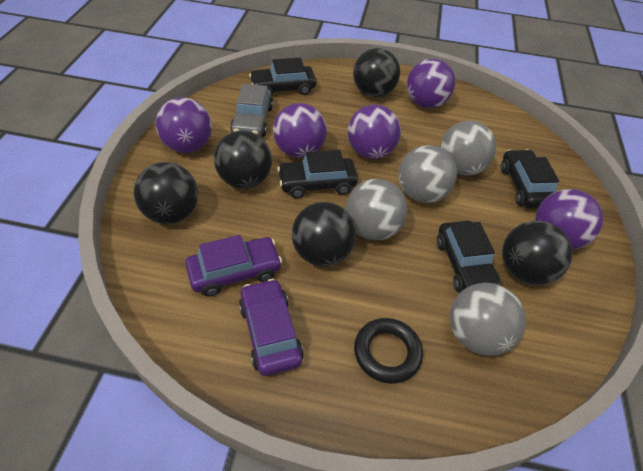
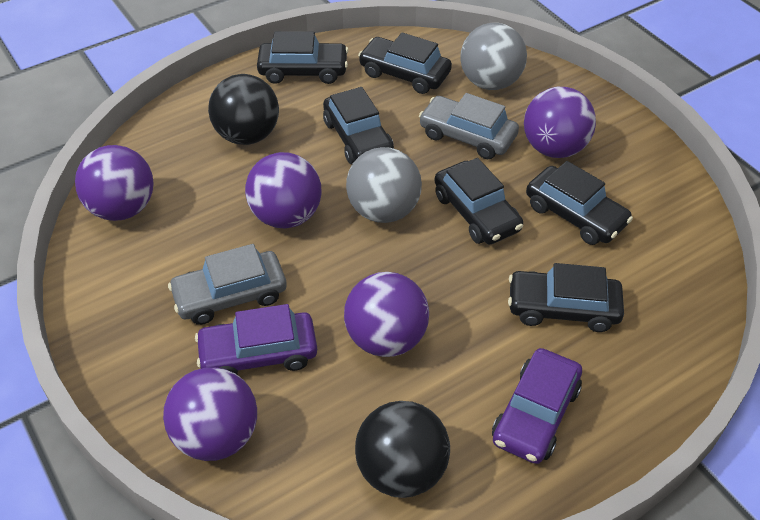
black ball: 5 -> 2
black car: 4 -> 6
black ring: 1 -> 0
grey ball: 4 -> 2
grey car: 1 -> 2

